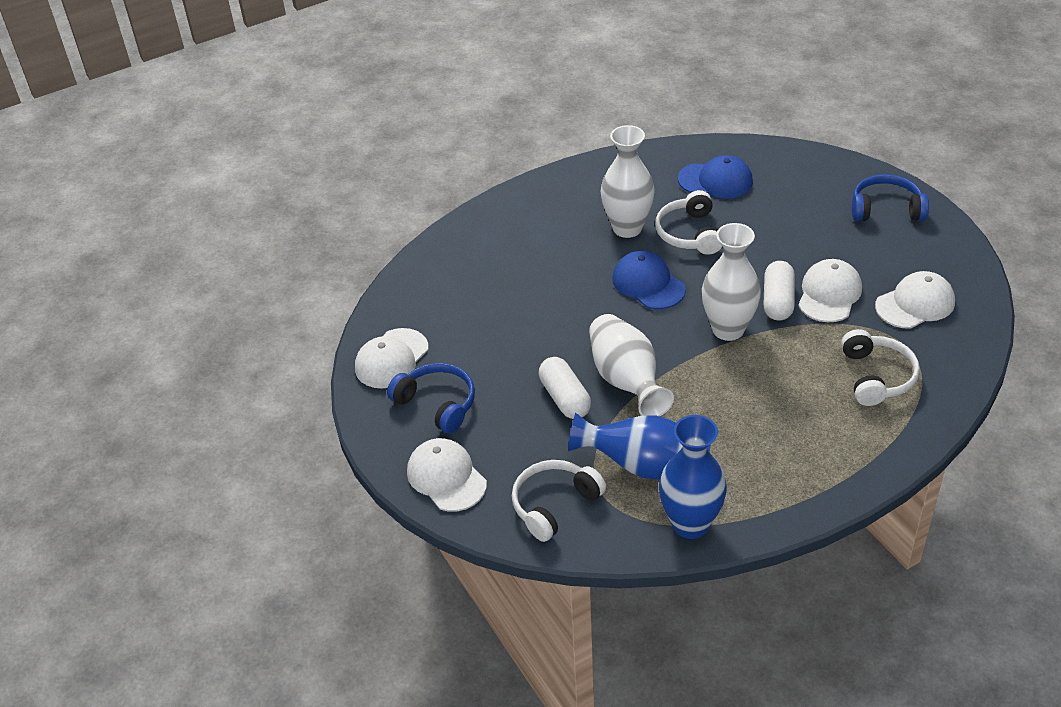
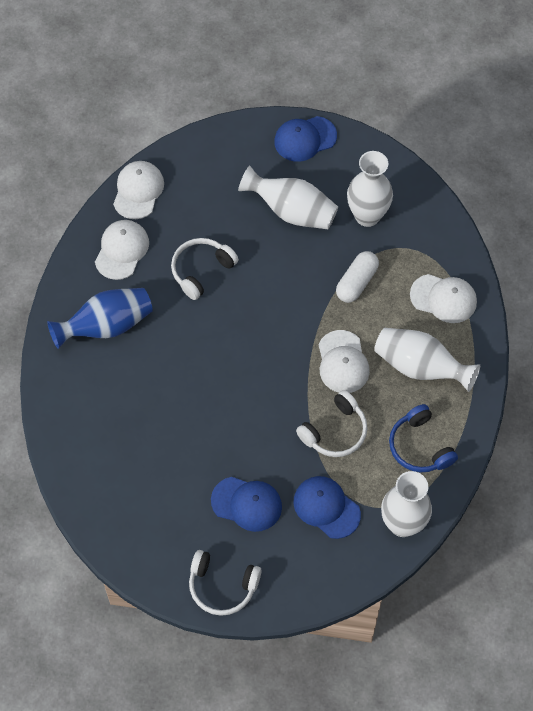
blue cap: 2 -> 3
blue headphones: 2 -> 1
blue vase: 2 -> 1
white capsule: 2 -> 1
white vase: 3 -> 4

